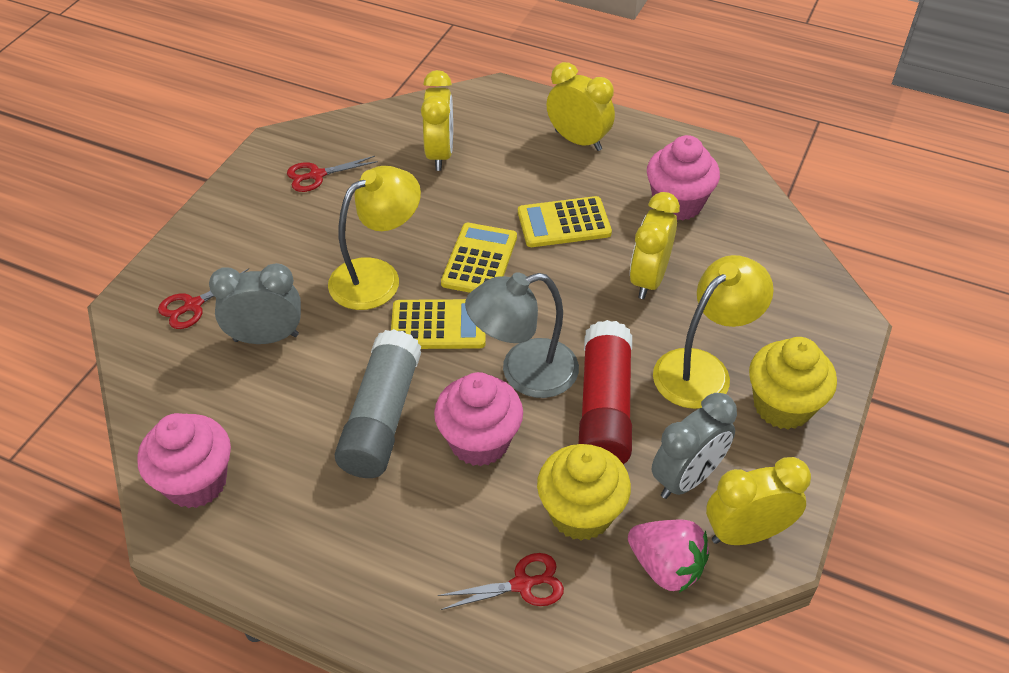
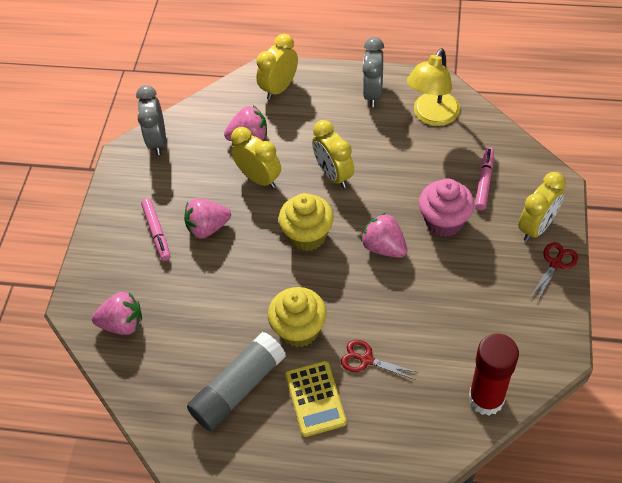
grey lamp: 1 -> 0
pink cupcake: 3 -> 1
pink marker: 0 -> 2
pink strawberry: 1 -> 4
red scissors: 3 -> 2
yellow calculator: 3 -> 1
yellow lamp: 2 -> 1

